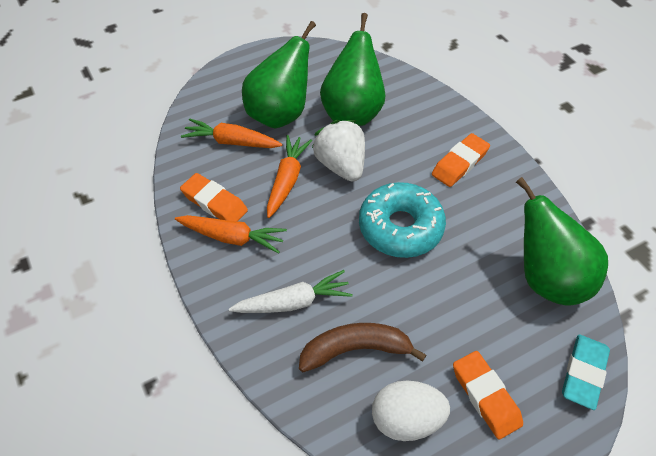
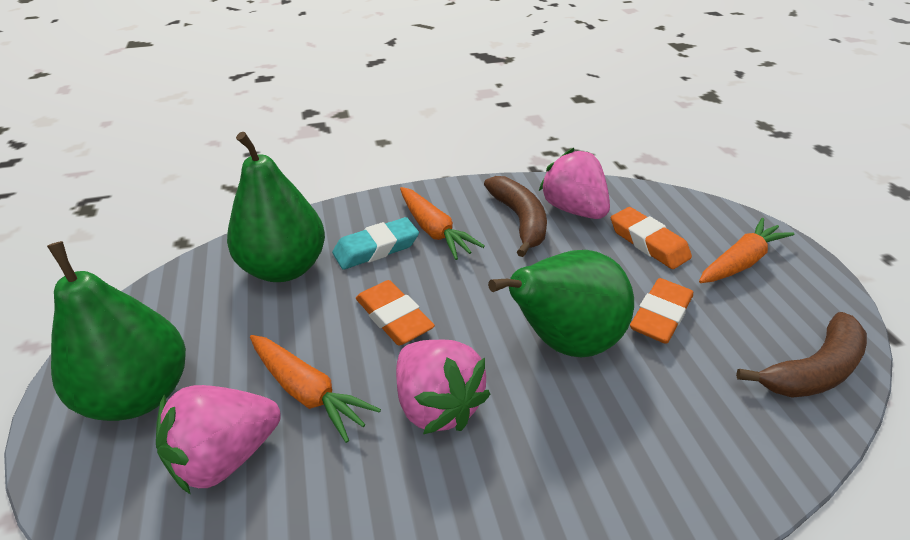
brown banana: 1 -> 2
pink strawberry: 0 -> 3
turquoise donut: 1 -> 0
white carrot: 1 -> 0
white egg: 1 -> 0
white strawberry: 1 -> 0

